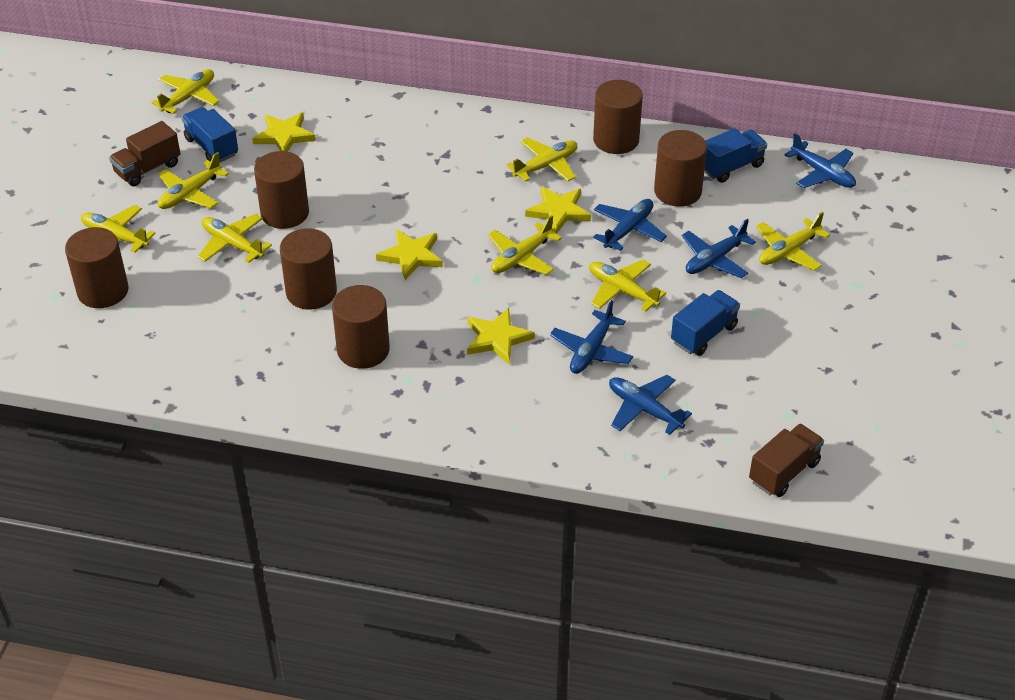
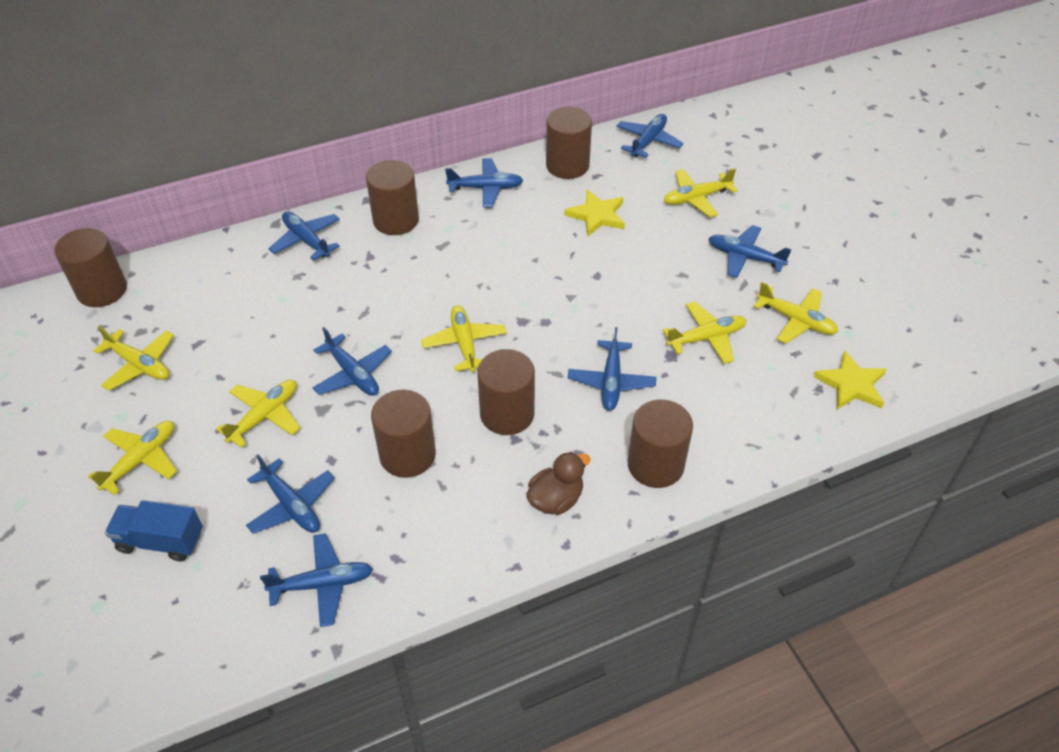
blue plane: 5 -> 8
blue truck: 3 -> 1
brown duck: 0 -> 1
brown truck: 2 -> 0
yellow plane: 8 -> 7
yellow star: 4 -> 2

